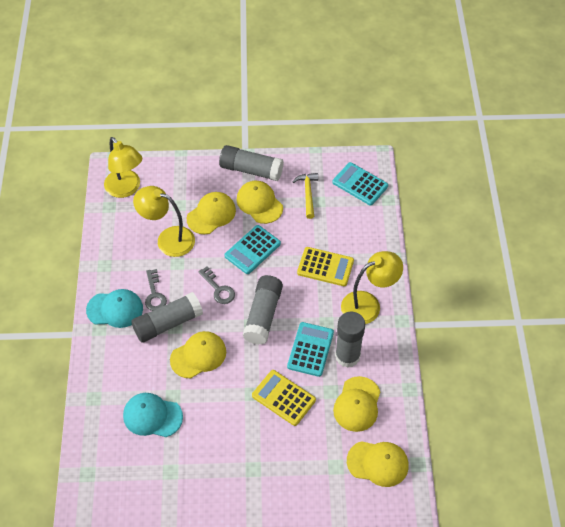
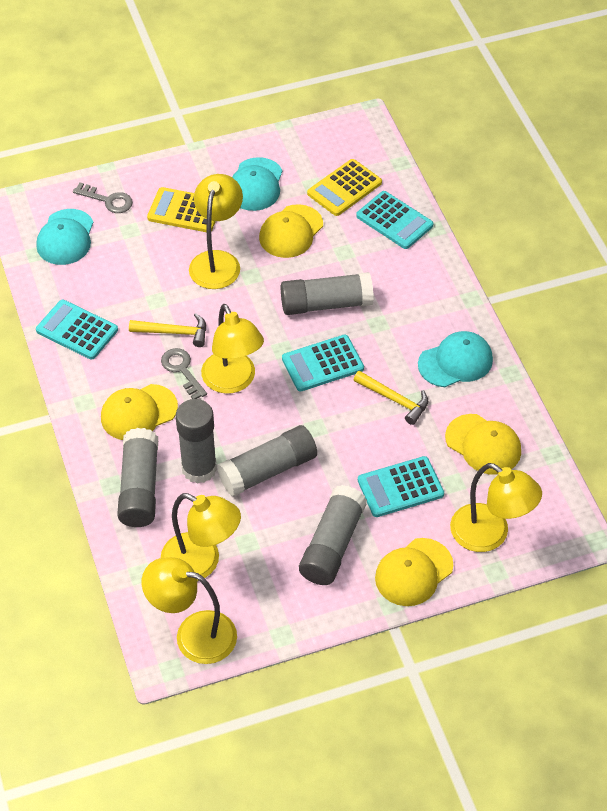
grey glue stick: 4 -> 5
turquoise calculator: 3 -> 4
turquoise cap: 2 -> 3
yellow cap: 5 -> 4
yellow hammer: 1 -> 2
yellow lamp: 3 -> 5

